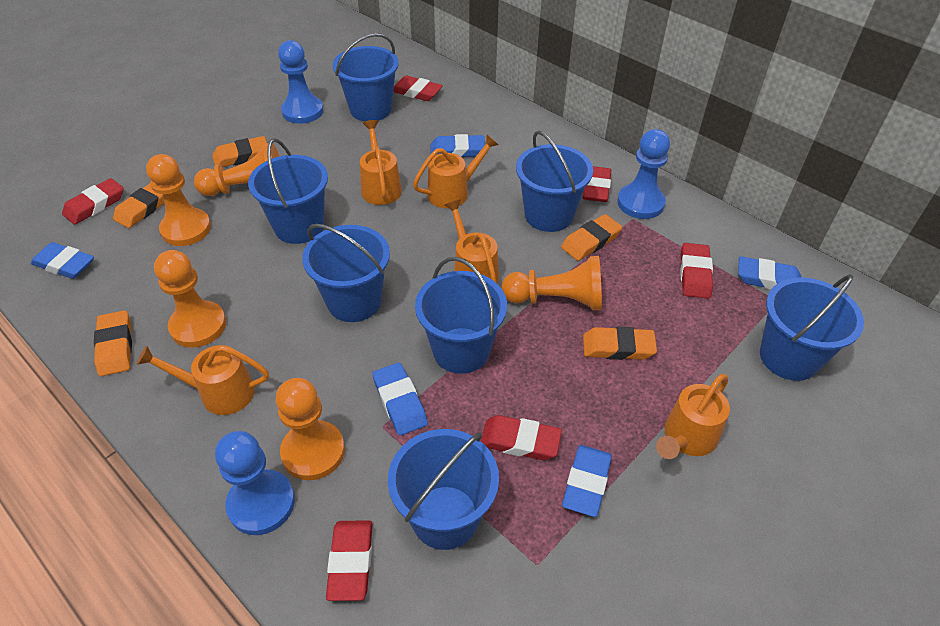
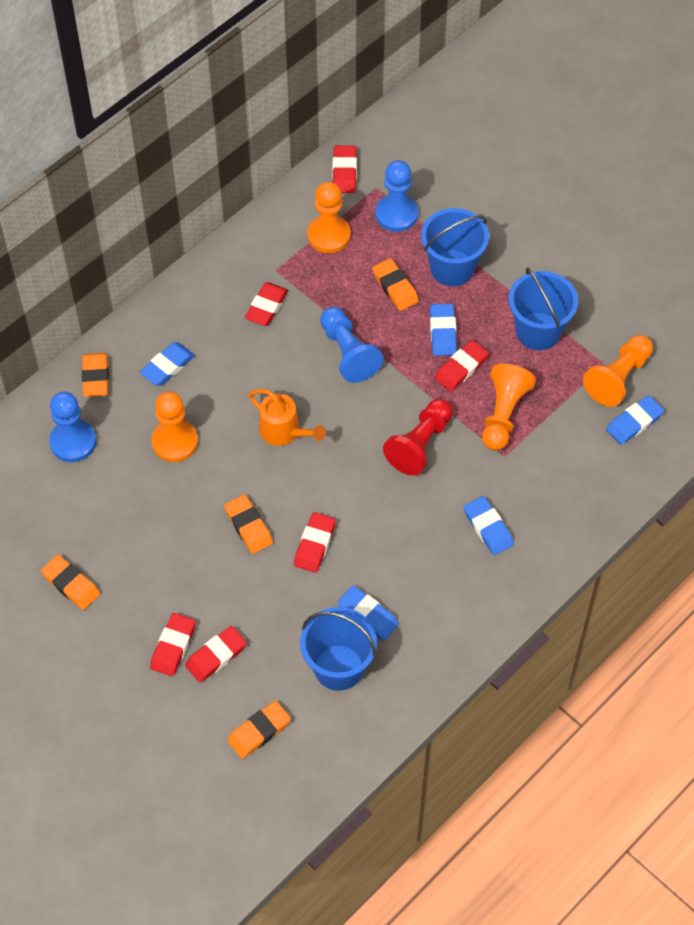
blue bucket: 7 -> 3
orange pawn: 5 -> 4
orange watering can: 5 -> 1
red pawn: 0 -> 1

